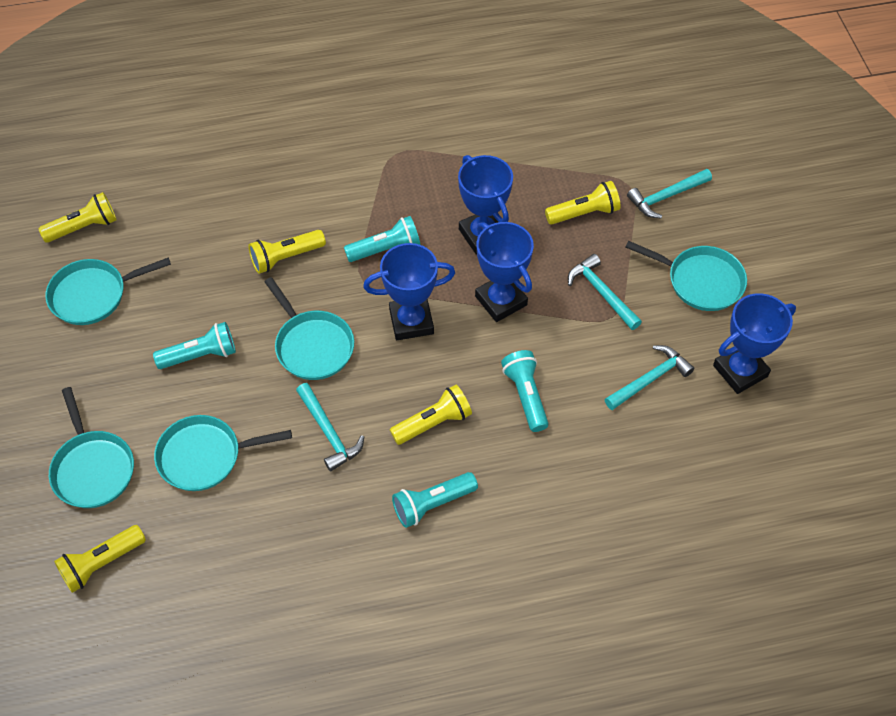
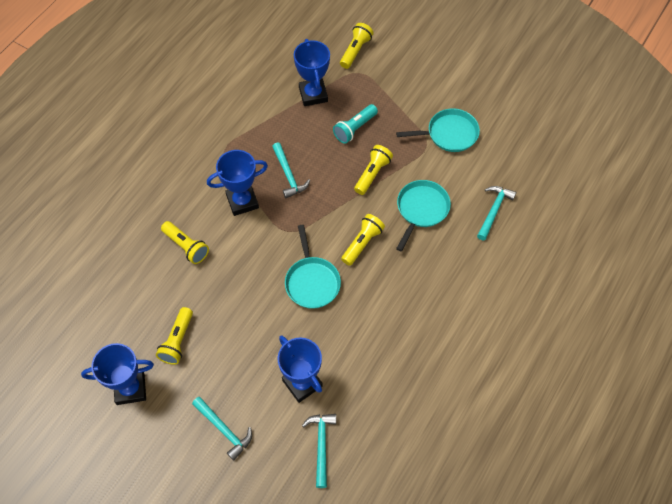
turquoise flashlight: 4 -> 1
turquoise pan: 5 -> 3

